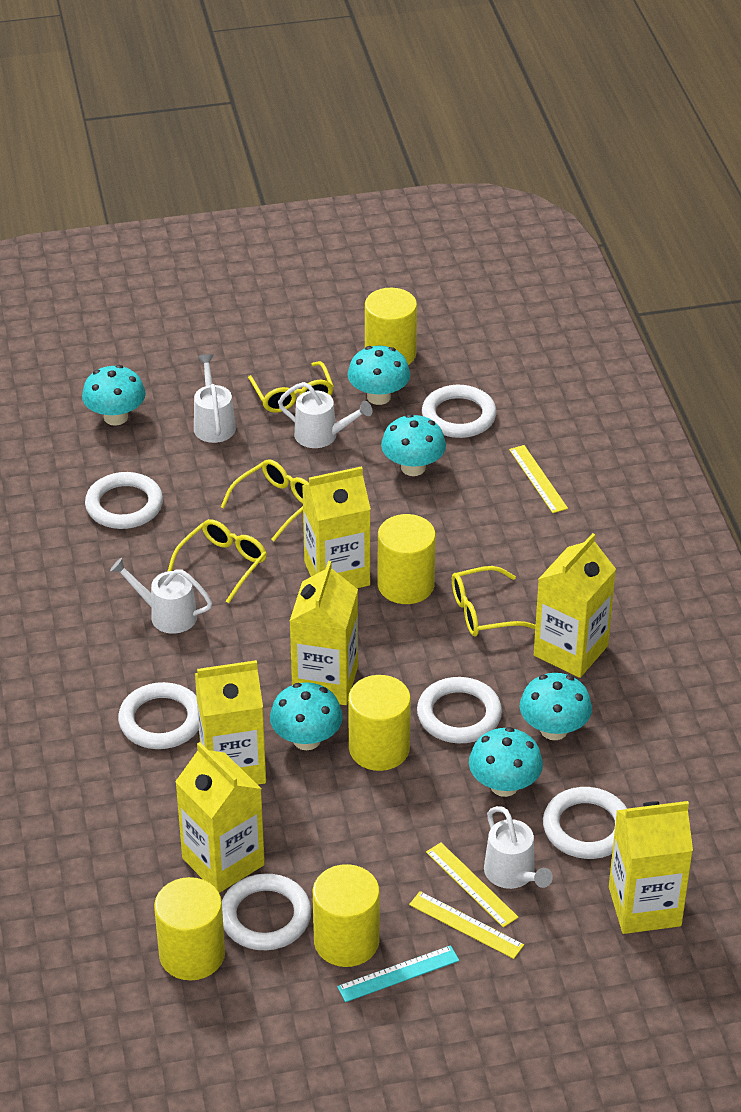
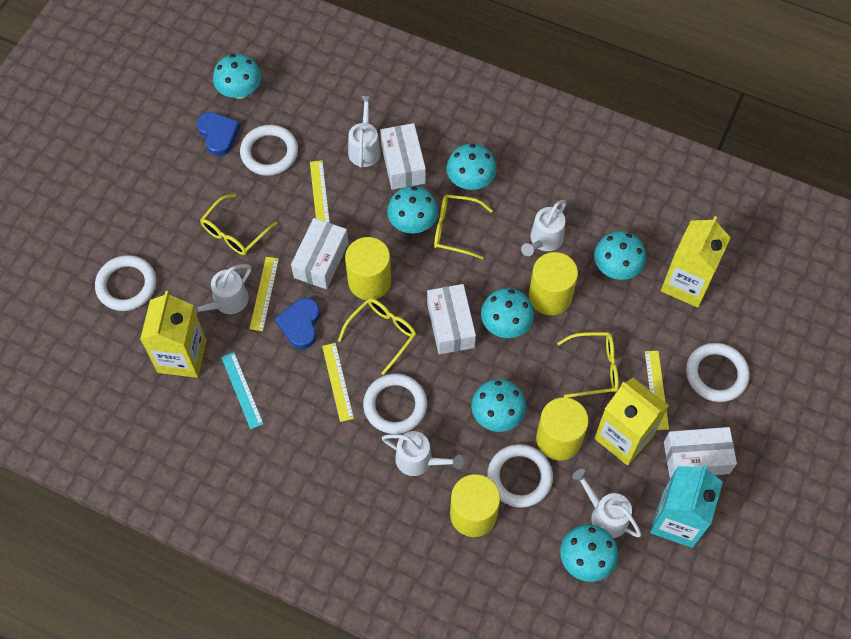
blue heart: 0 -> 2
turquoise carton: 0 -> 1
turquoise mushroom: 6 -> 7
white box: 0 -> 4
white ring: 6 -> 5
white watering can: 4 -> 5
yellow carton: 6 -> 3
yellow cylinder: 5 -> 4
yellow ruler: 3 -> 4

